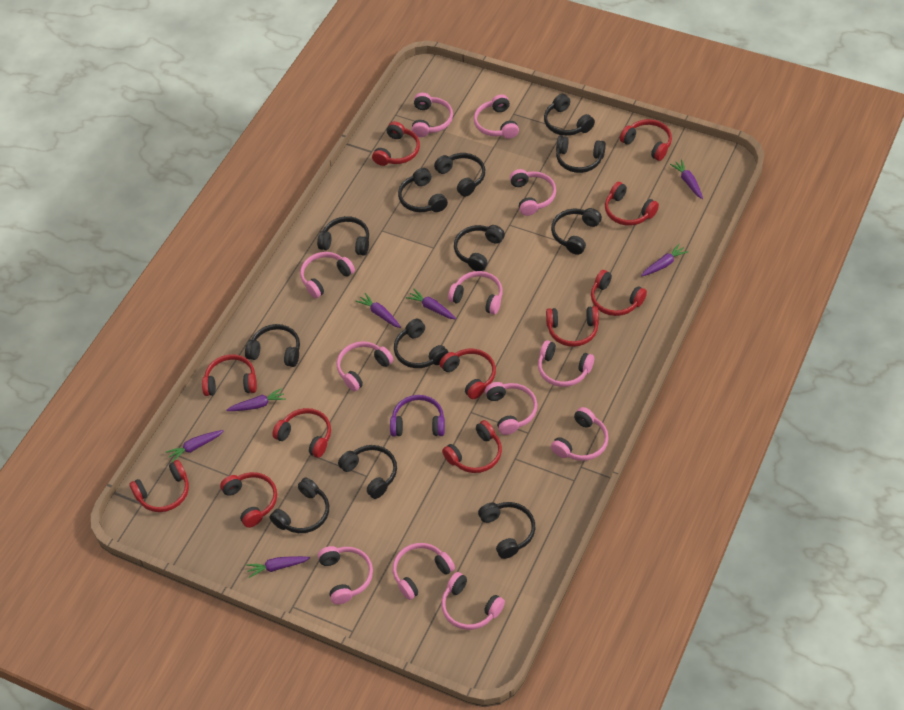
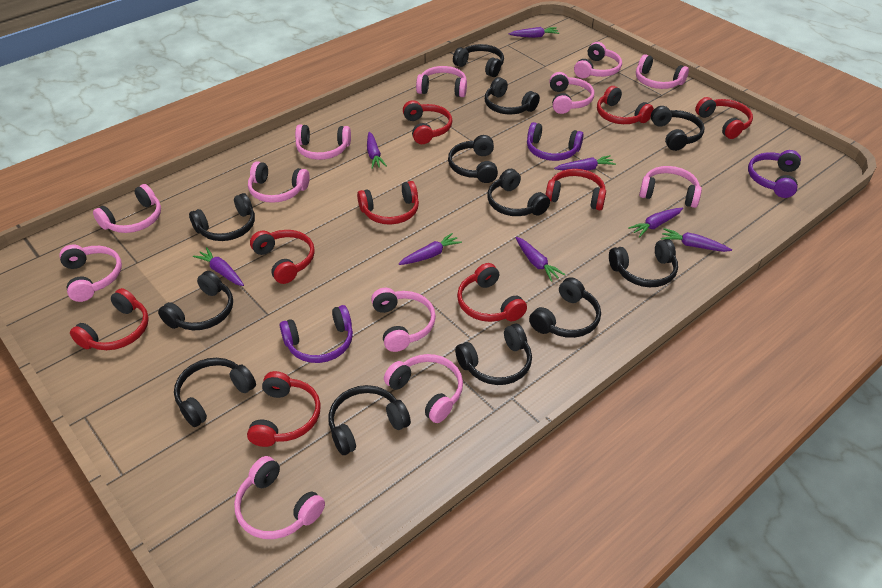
purple carrot: 7 -> 8
purple headphones: 1 -> 3
red headphones: 11 -> 9

